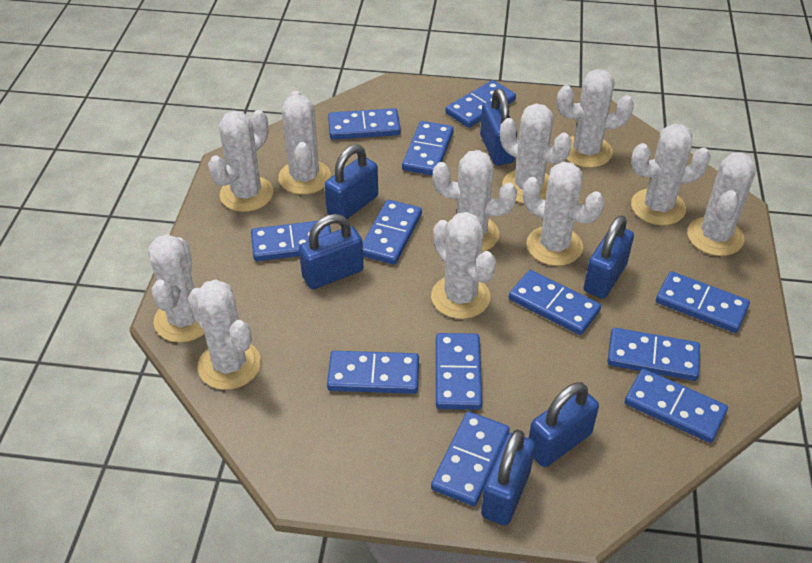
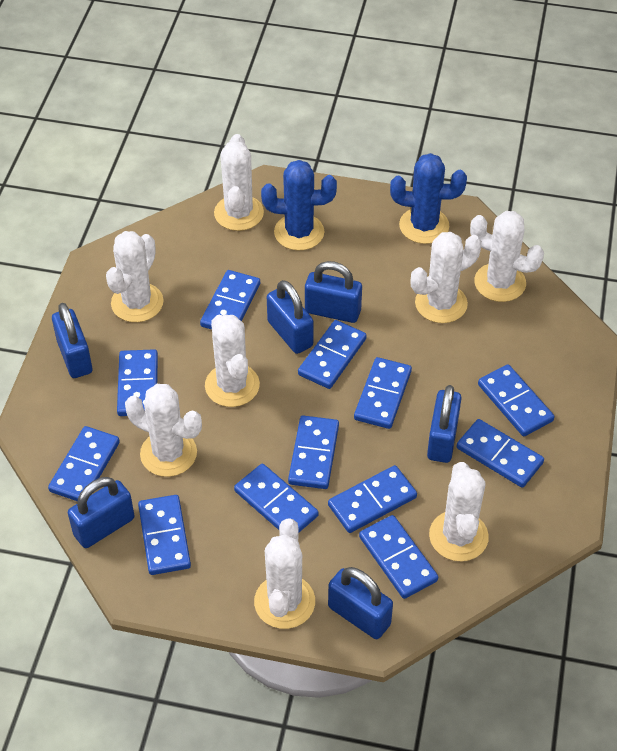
blue cactus: 0 -> 2
white cactus: 11 -> 8

